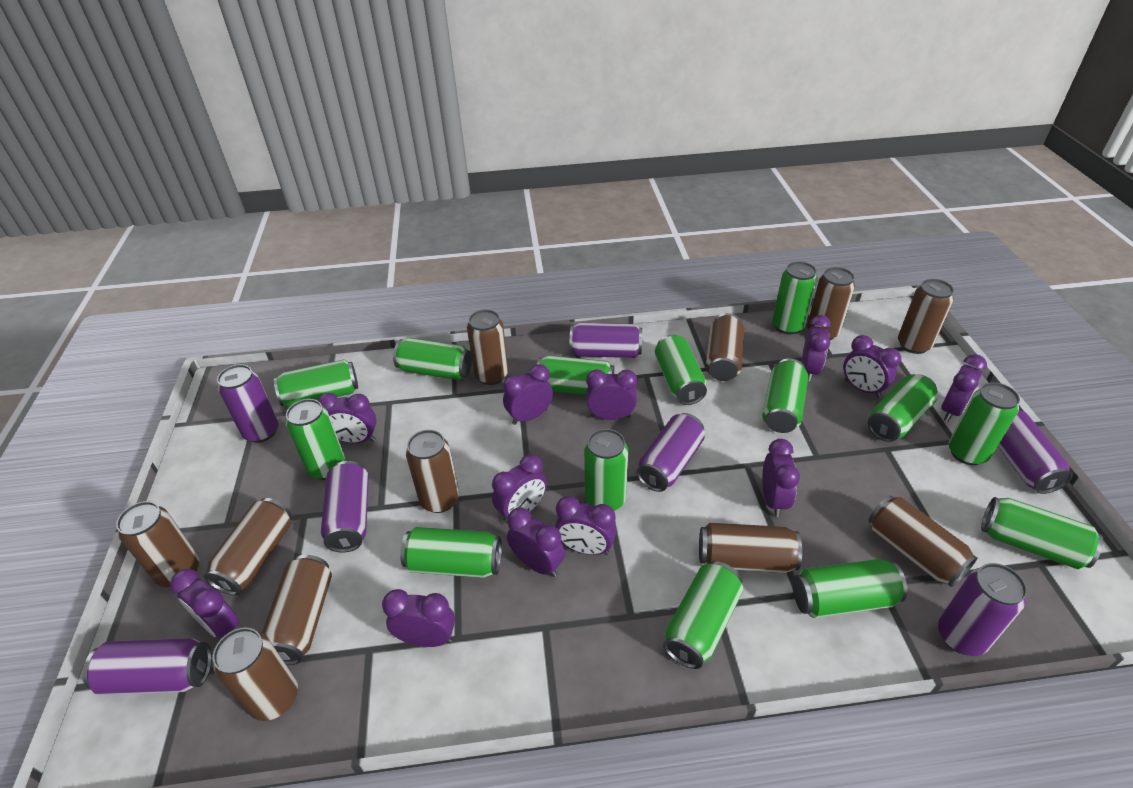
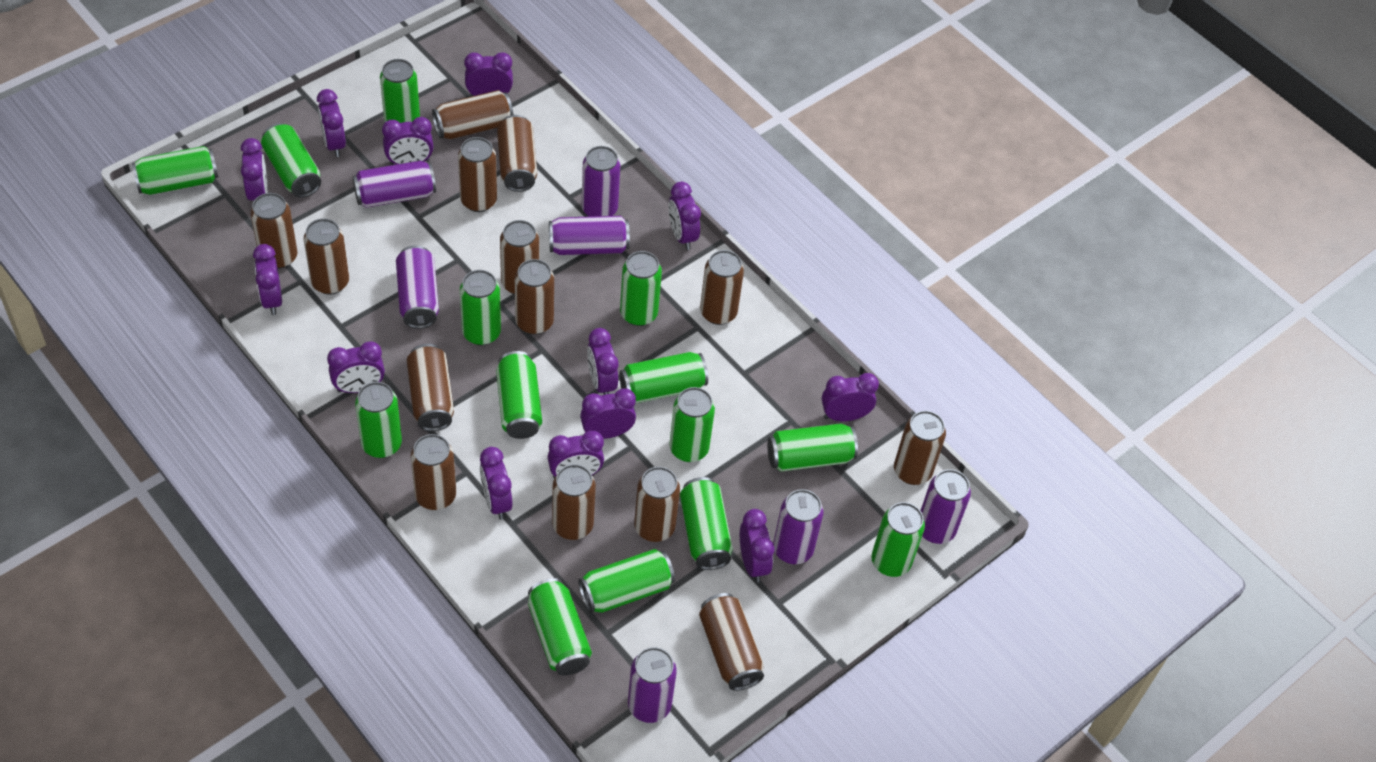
brown can: 11 -> 14
purple clock: 12 -> 13

